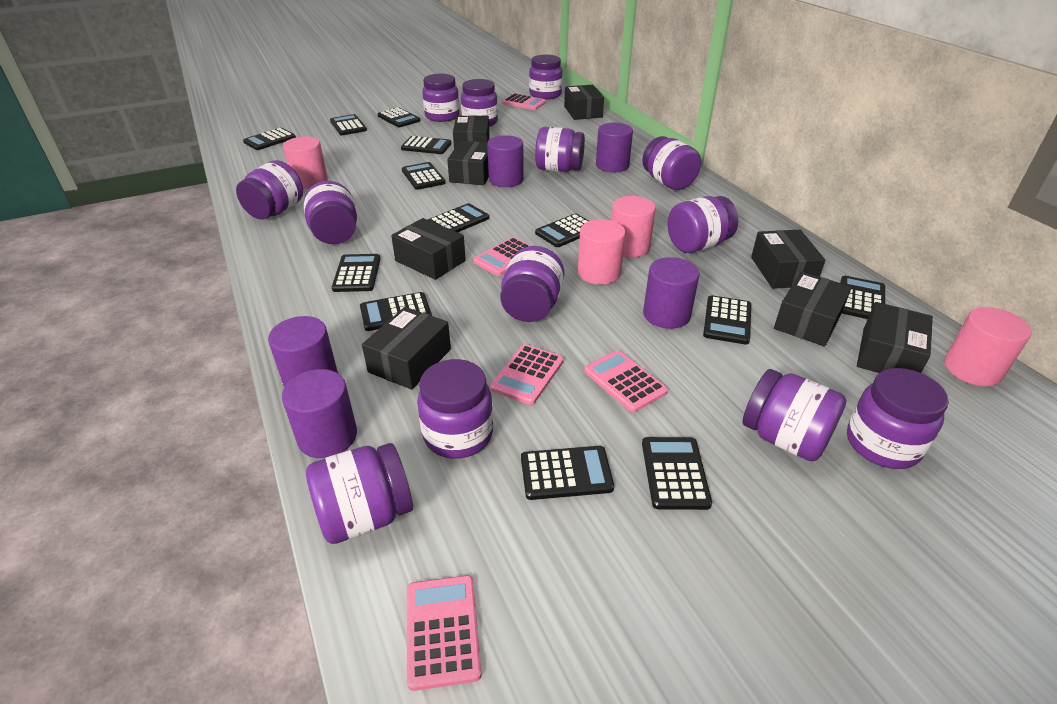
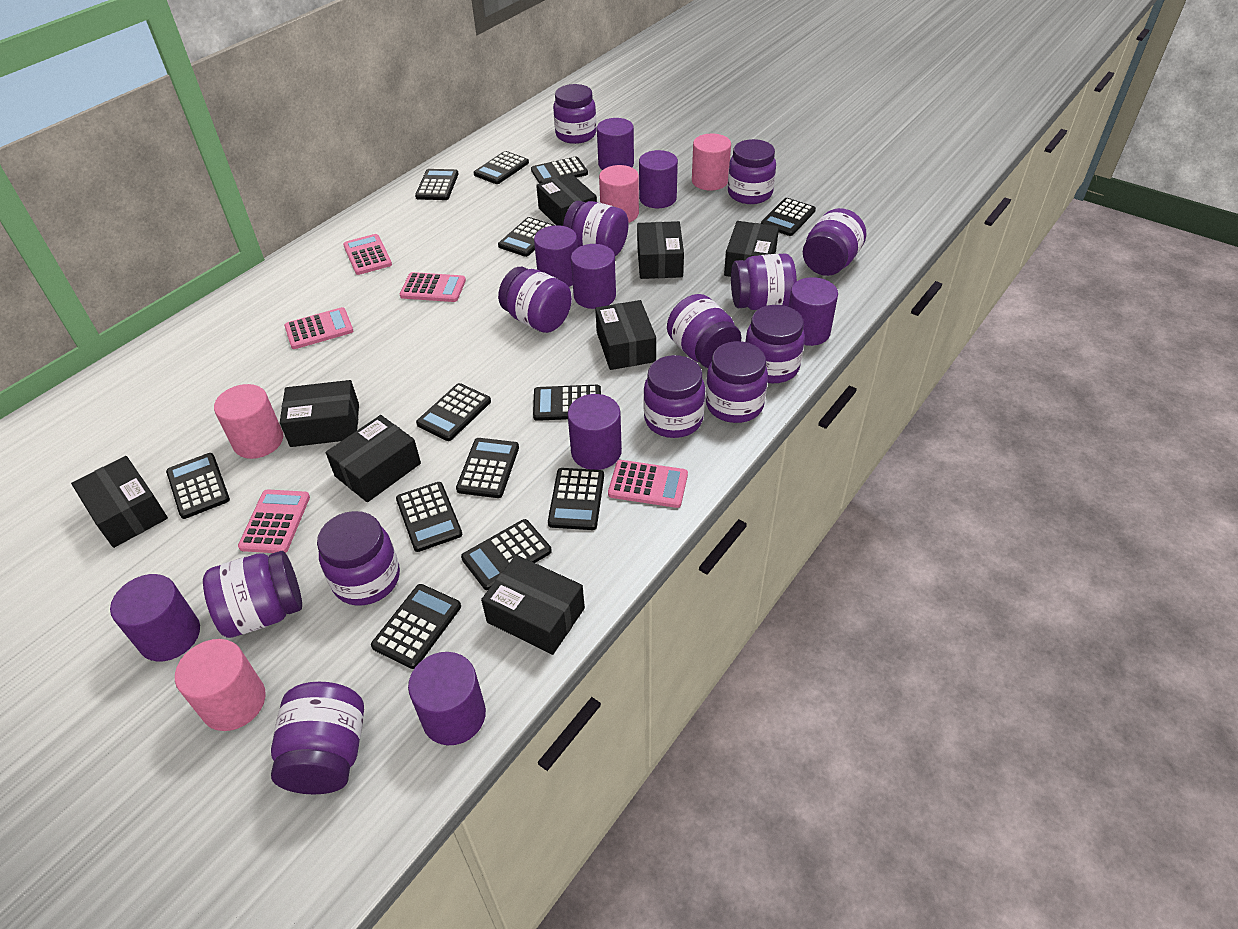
purple cylinder: 5 -> 8

